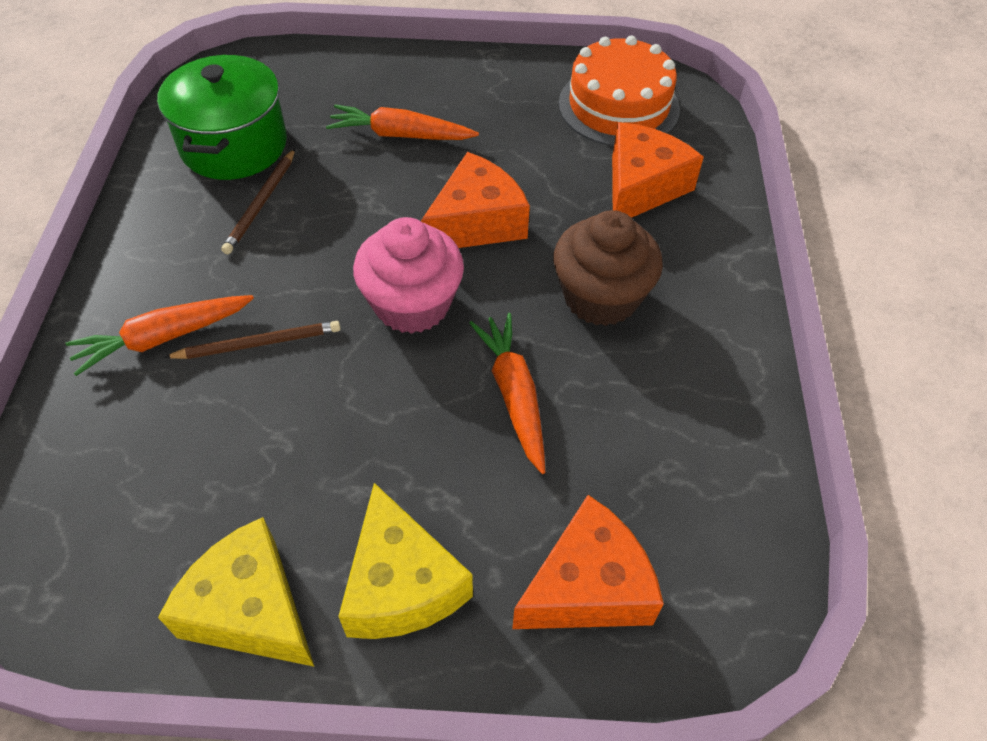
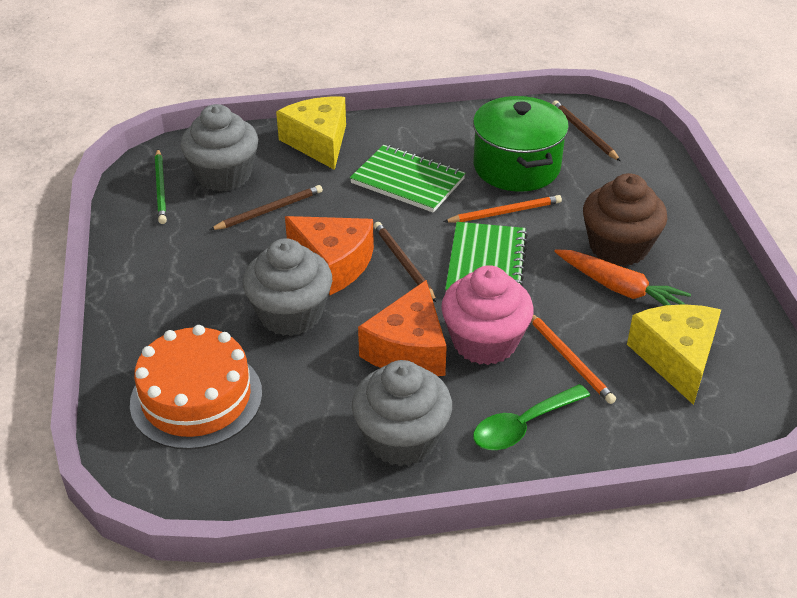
brown pencil: 2 -> 3
green notebook: 0 -> 2
green pencil: 0 -> 1
green spoon: 0 -> 1
grey cupcake: 0 -> 3
orange carrot: 3 -> 1
orange cheese: 3 -> 2
orange pencil: 0 -> 2

